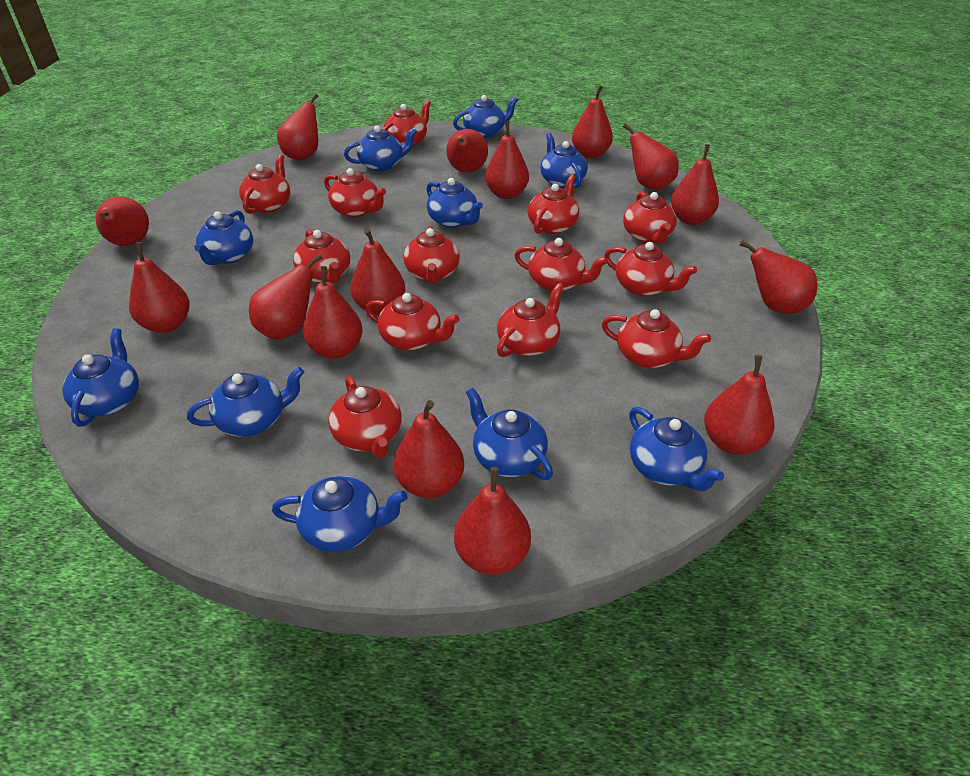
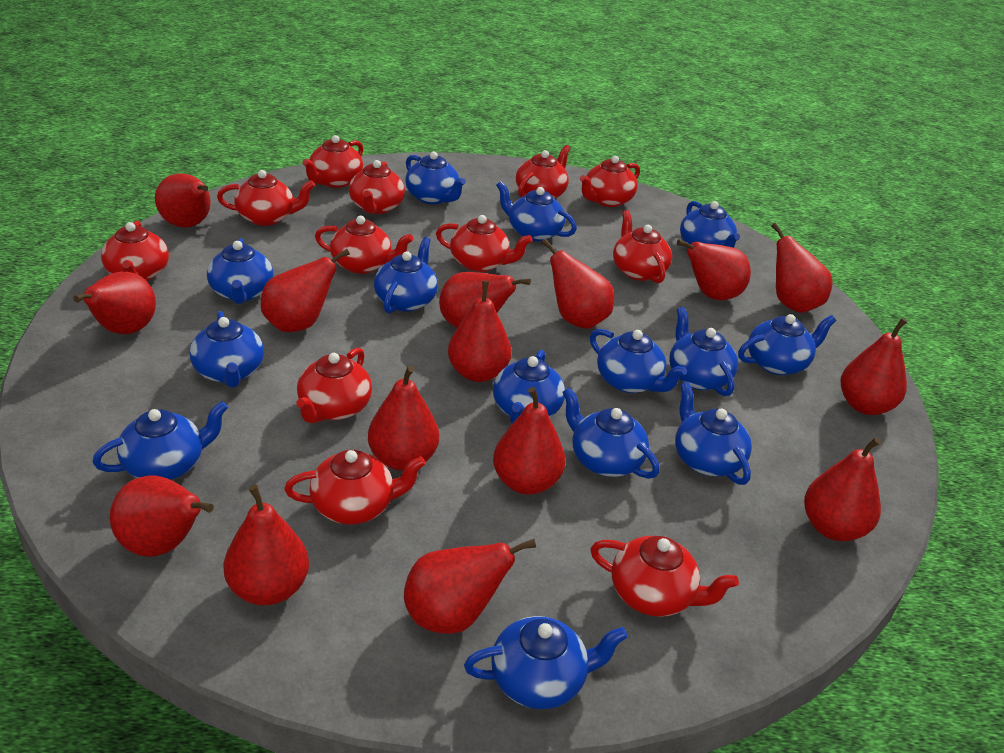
blue teapot: 10 -> 14
red teapot: 13 -> 12

